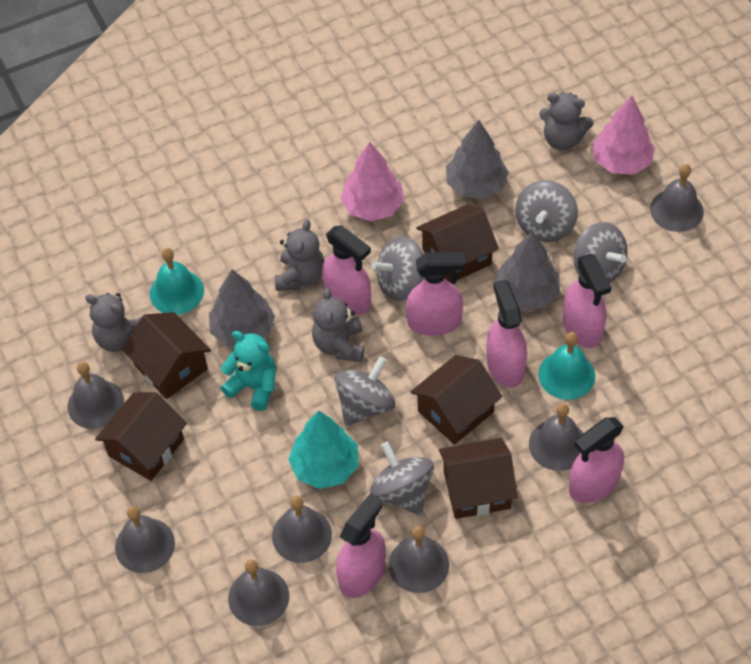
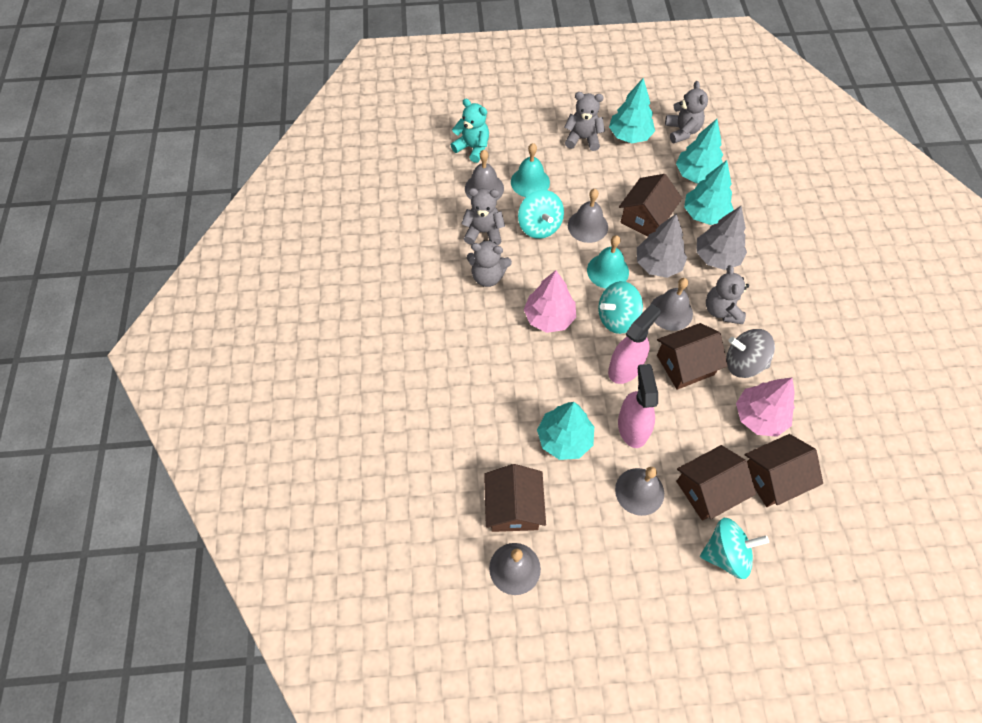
grey bell: 7 -> 5
grey spinning top: 5 -> 1
grey teddy bear: 4 -> 5
grey tree: 3 -> 2
pink spray bottle: 6 -> 2
turquoise spinning top: 0 -> 3
turquoise tree: 1 -> 4

